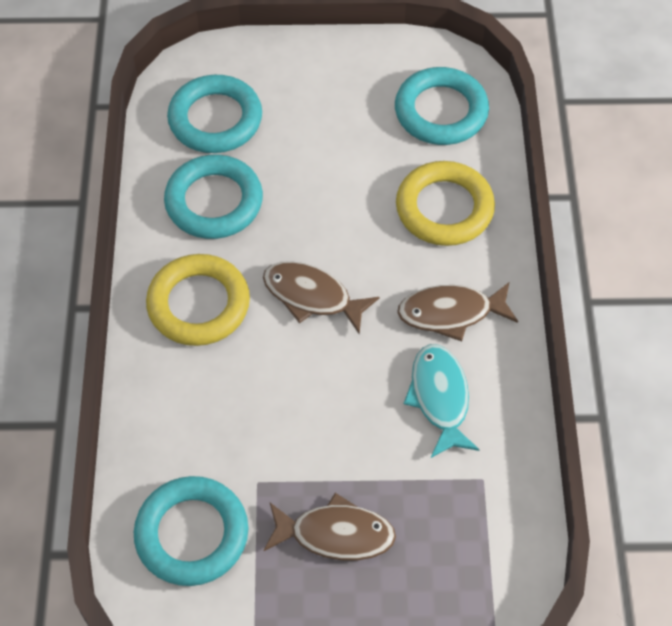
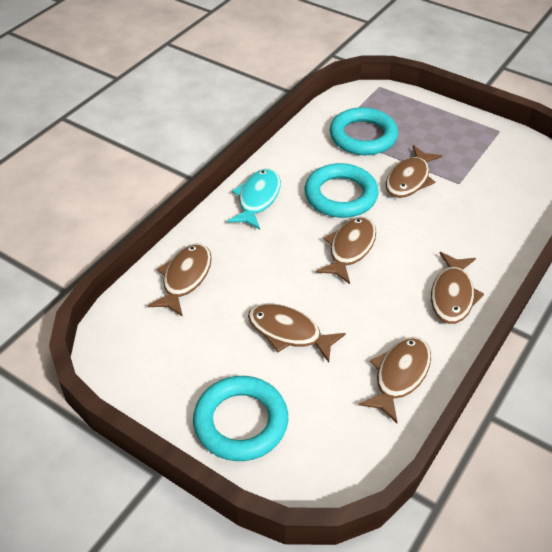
brown fish: 3 -> 6
turquoise ring: 4 -> 3
yellow ring: 2 -> 0

